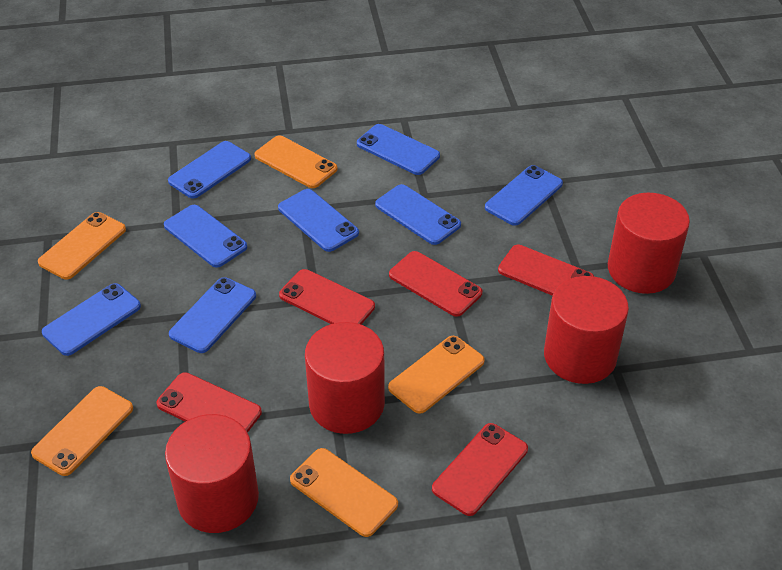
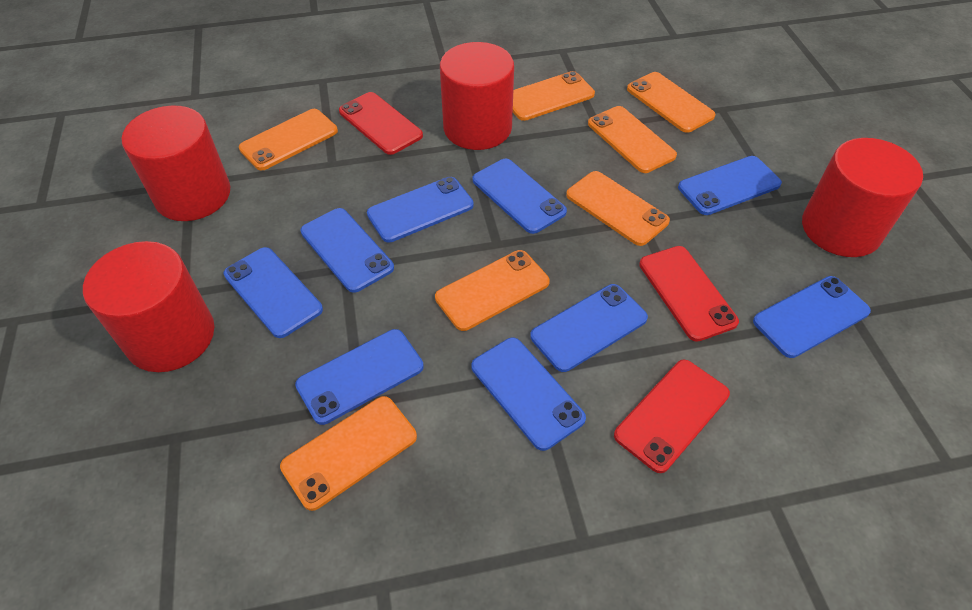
blue phone: 8 -> 9
orange phone: 5 -> 7
red phone: 5 -> 3

